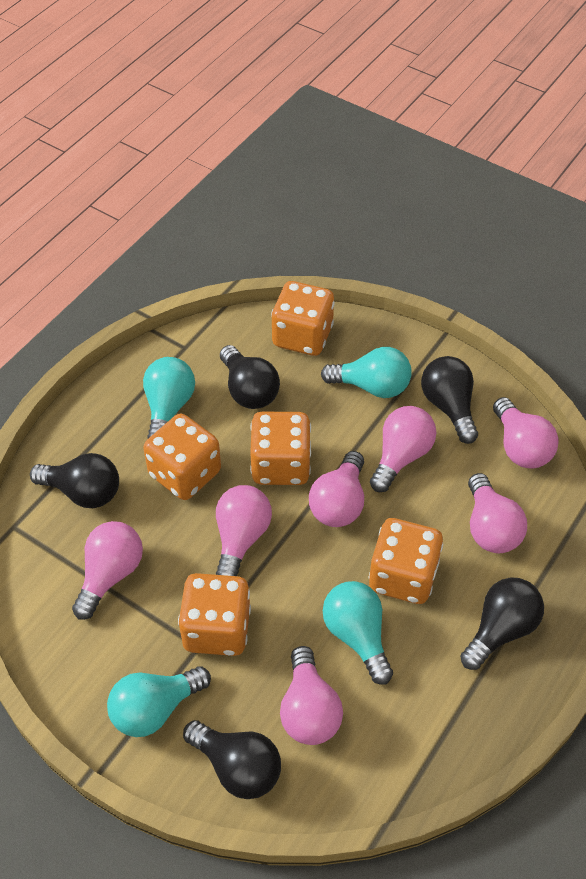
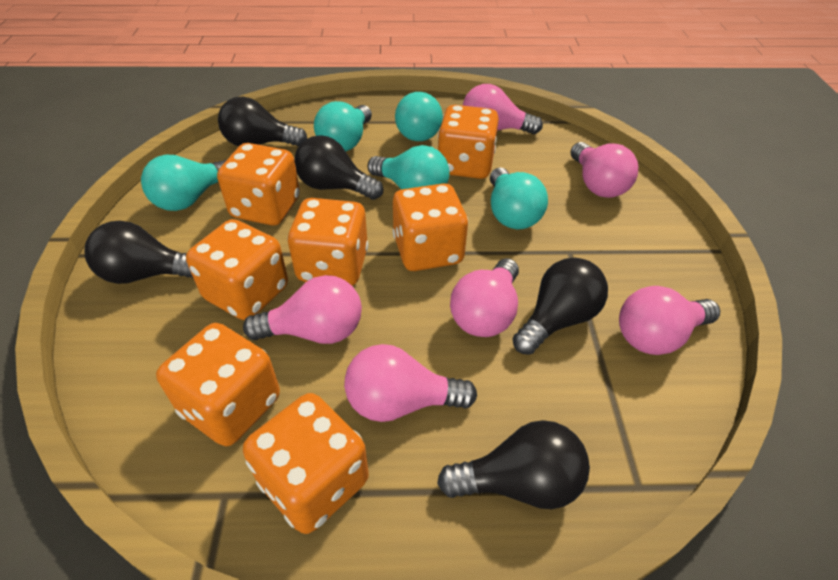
orange dice: 5 -> 7
pink light bulb: 7 -> 6
turquoise light bulb: 4 -> 5

